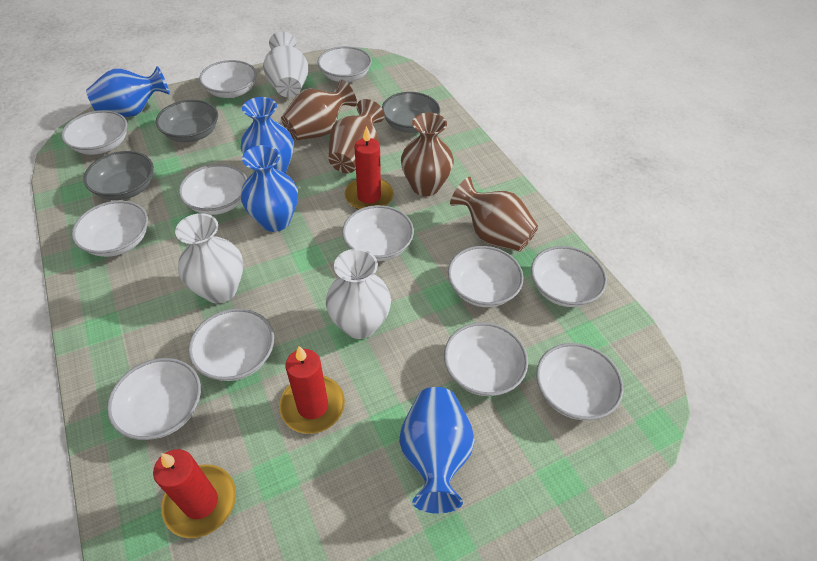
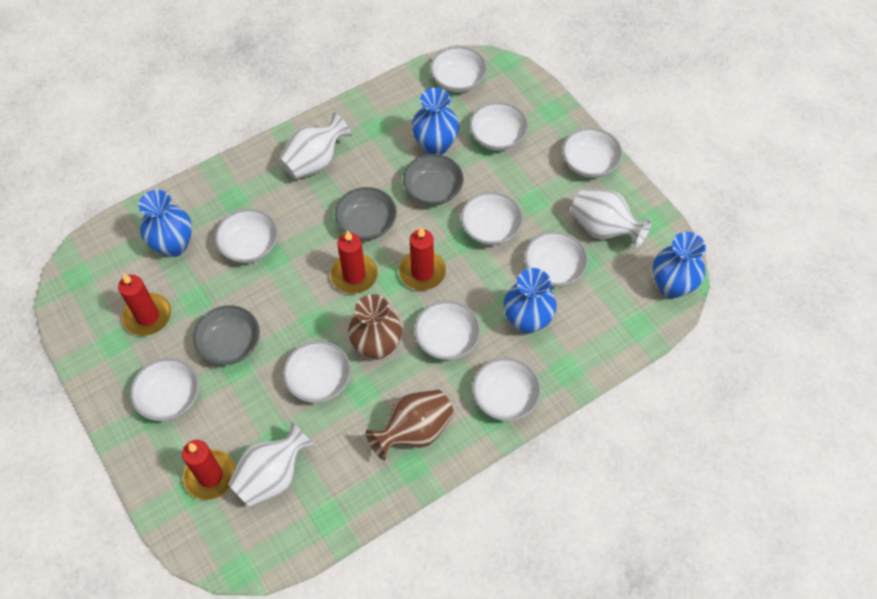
brown vase: 4 -> 2
red candle: 3 -> 4
white bowl: 12 -> 10

